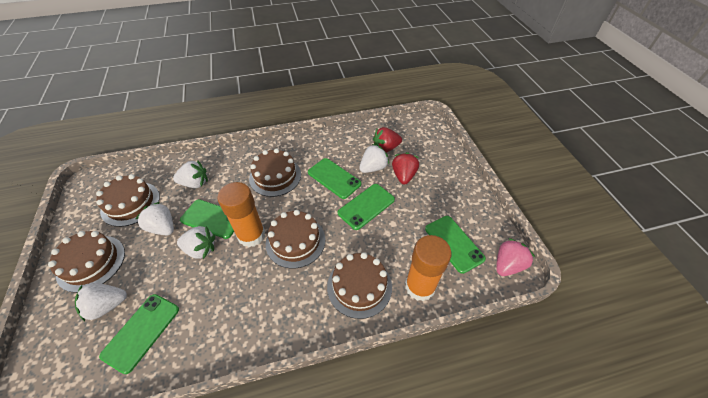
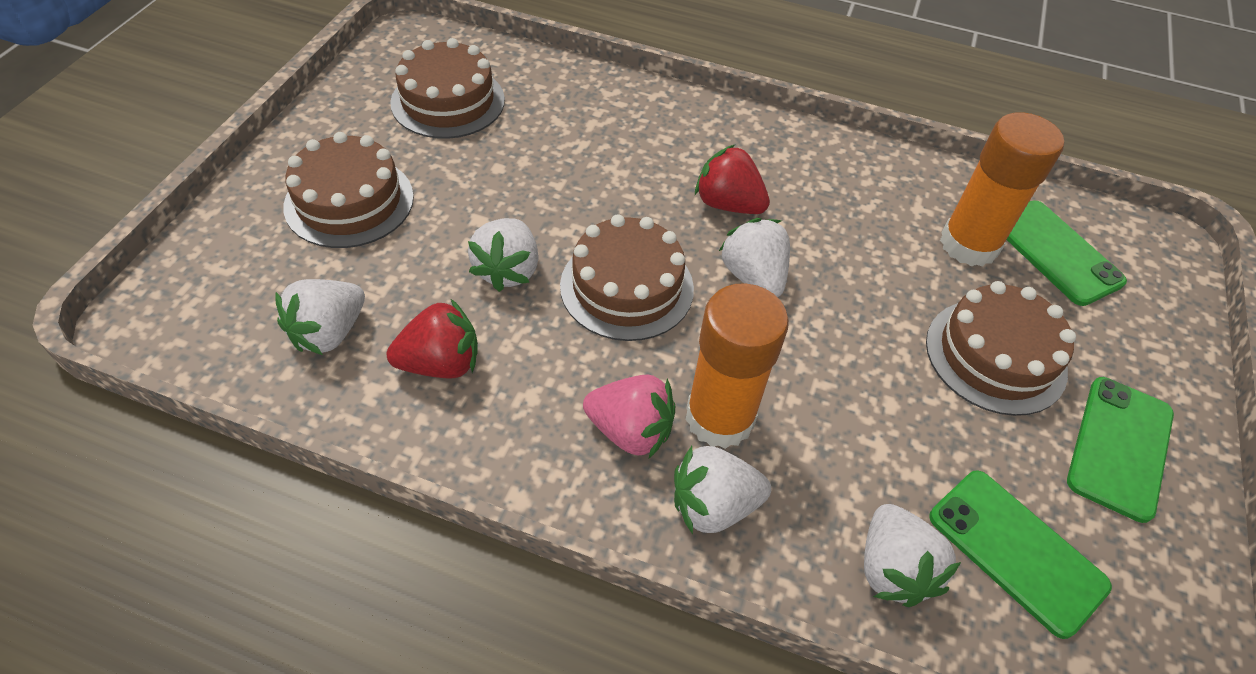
brown cake: 5 -> 4
green phone: 5 -> 3

